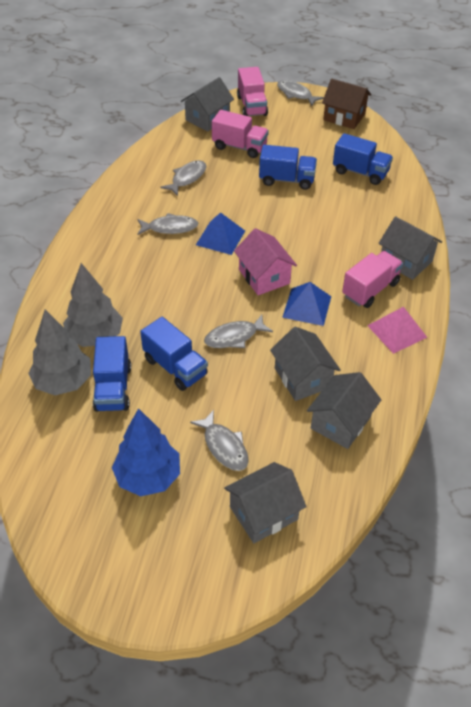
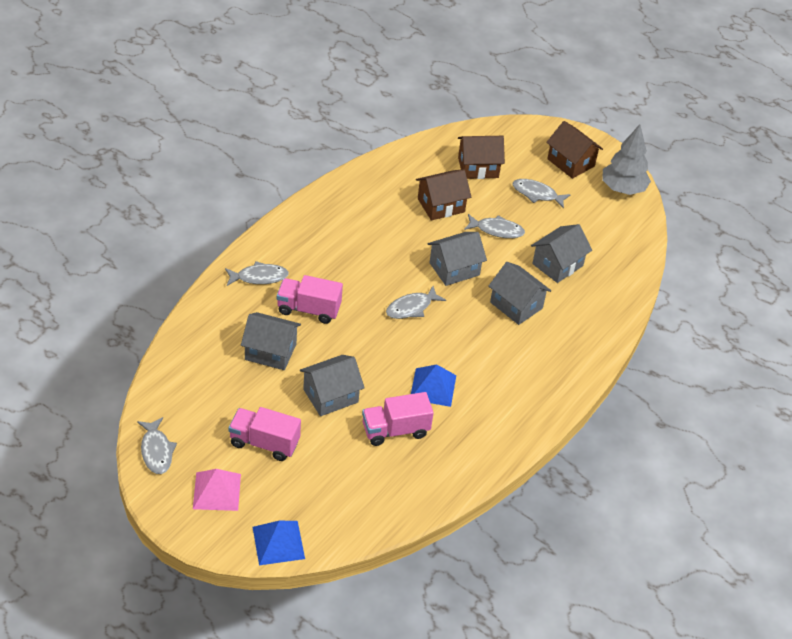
blue tree: 1 -> 0
blue truck: 4 -> 0
brown house: 1 -> 3
grey tree: 2 -> 1
pink house: 1 -> 0

